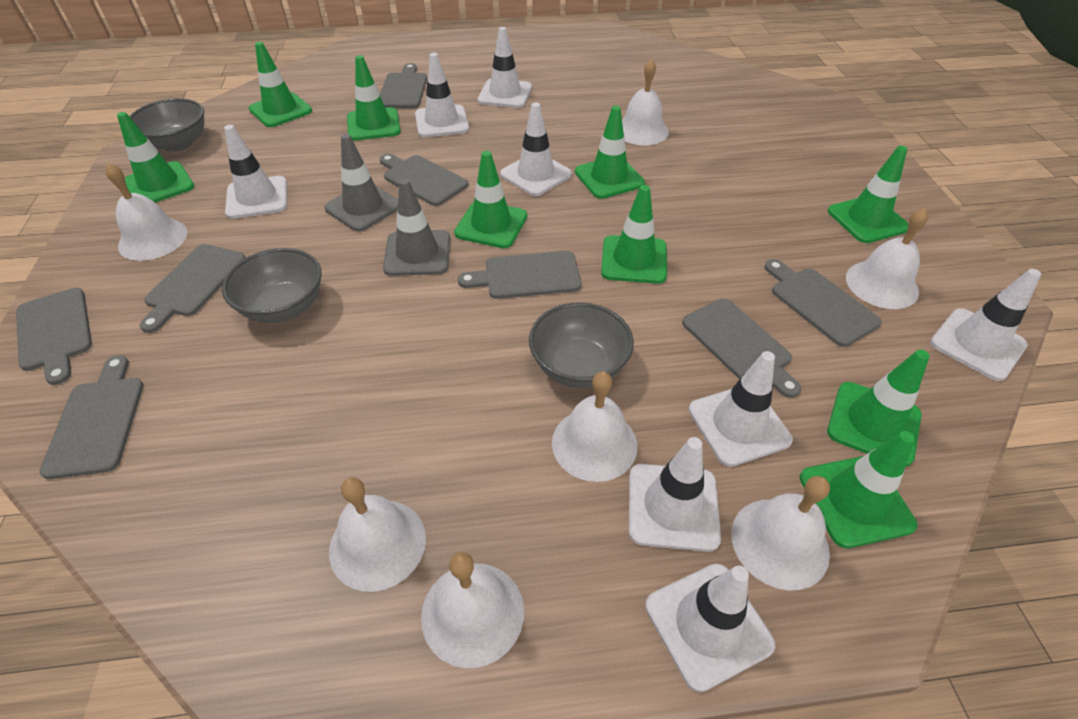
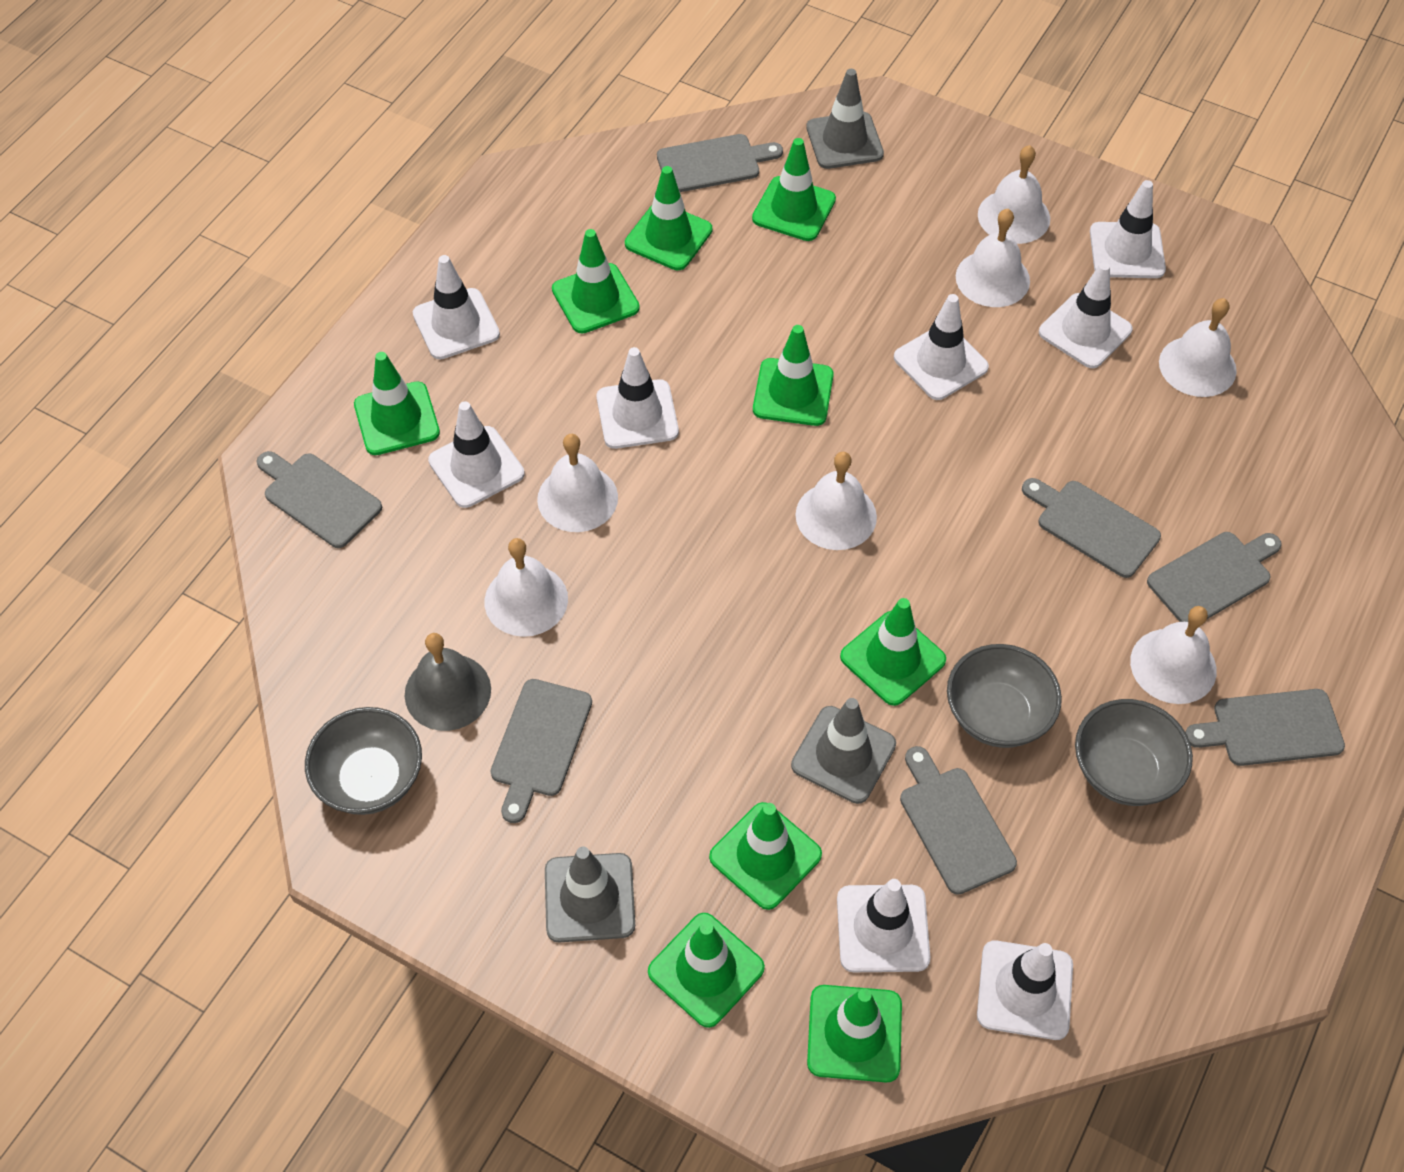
grey bell: 0 -> 1
grey cutting board: 8 -> 7
grey traffic cone: 2 -> 3

